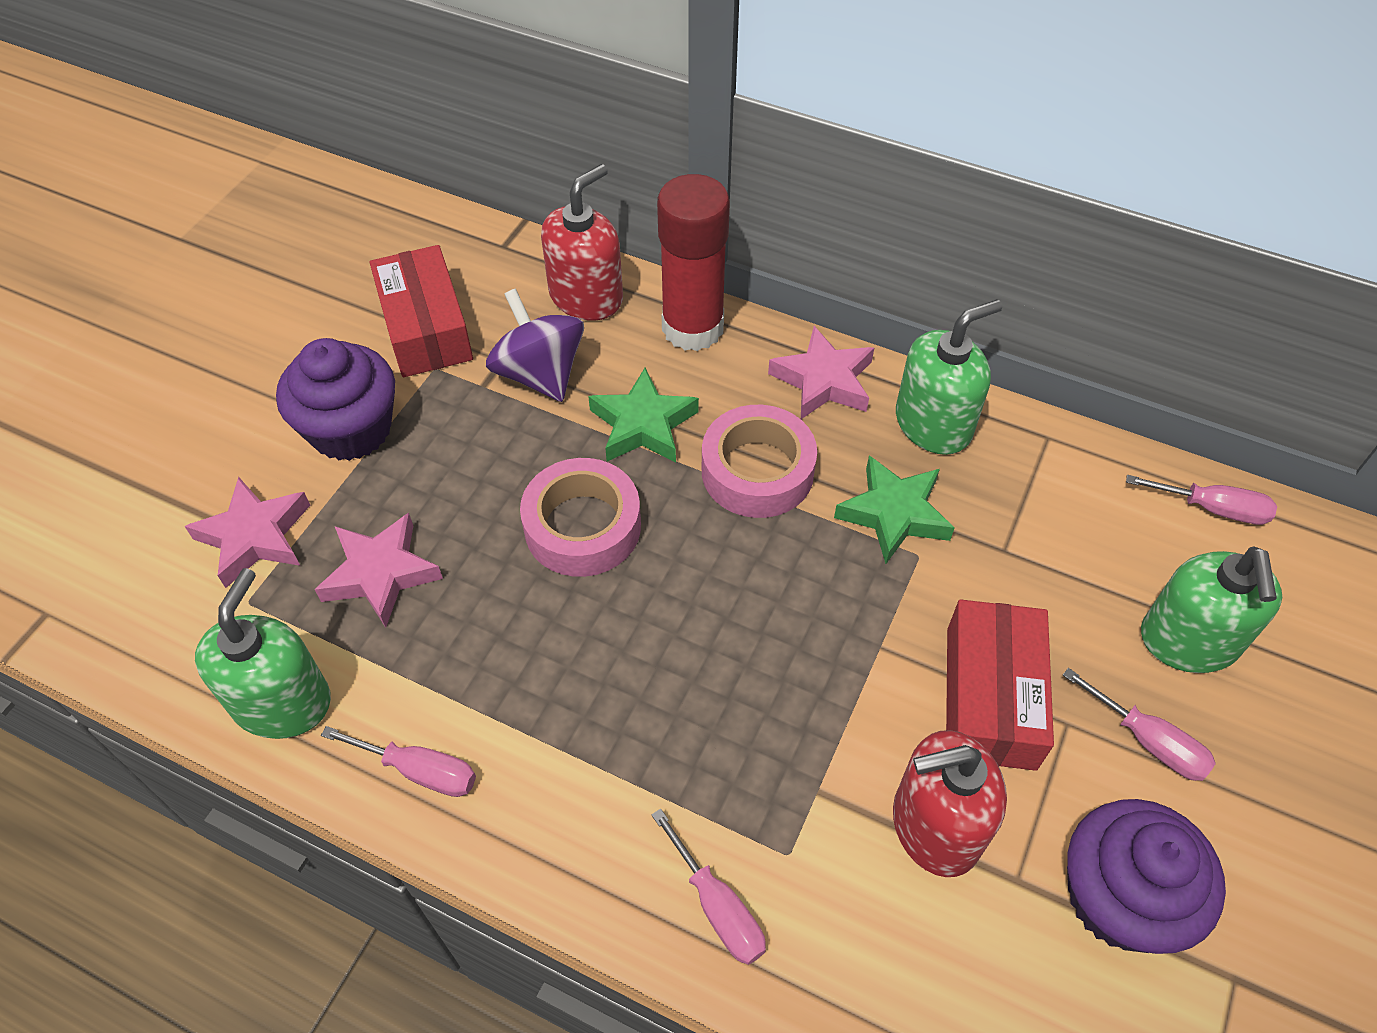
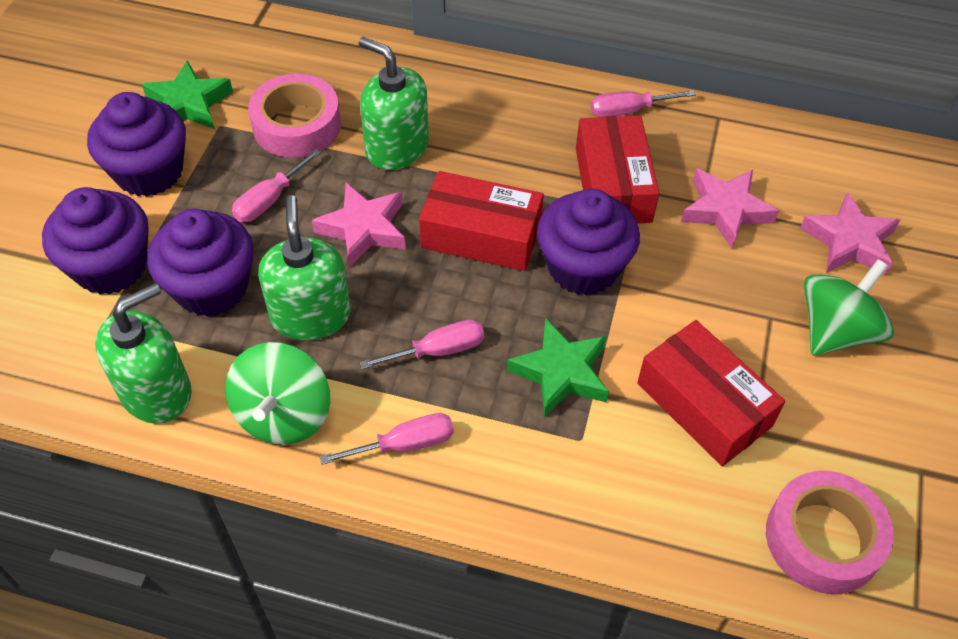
green spinning top: 0 -> 2
purple cupcake: 2 -> 4
purple spinning top: 1 -> 0
red box: 2 -> 3
red glue stick: 1 -> 0
red soap dispenser: 2 -> 0

